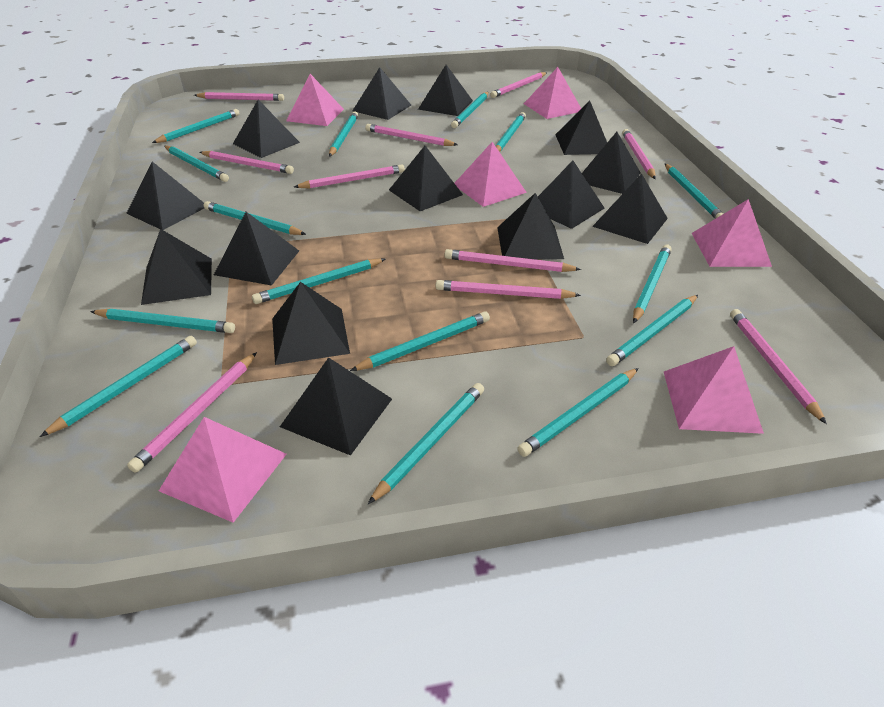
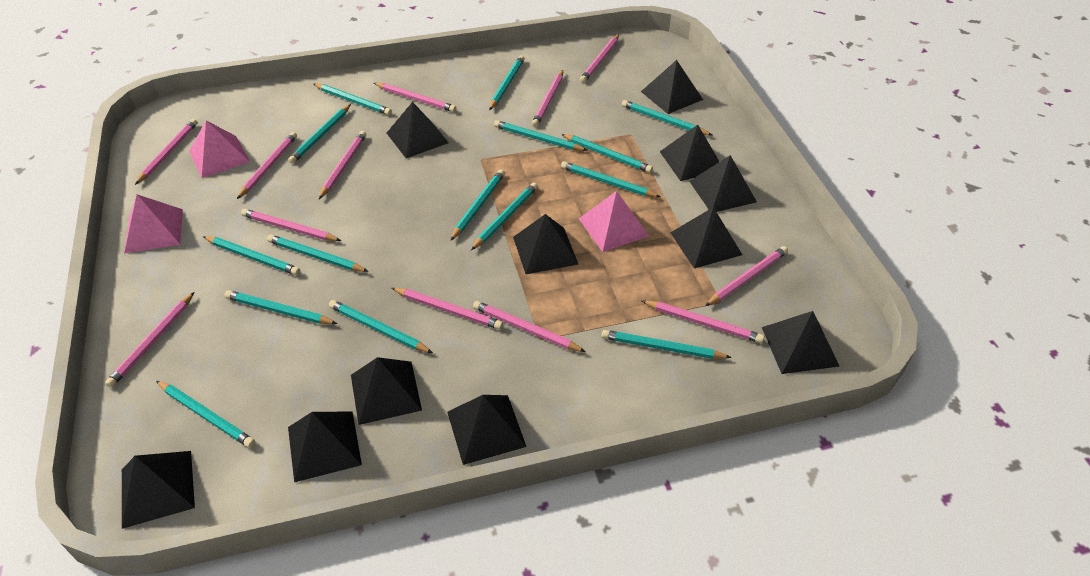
black pyramid: 14 -> 11
pink pencil: 10 -> 12
pink pyramid: 6 -> 3

